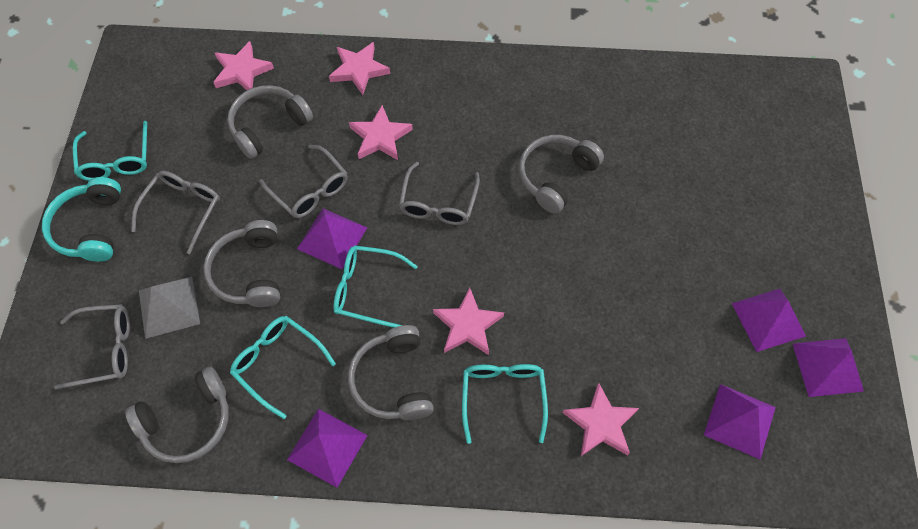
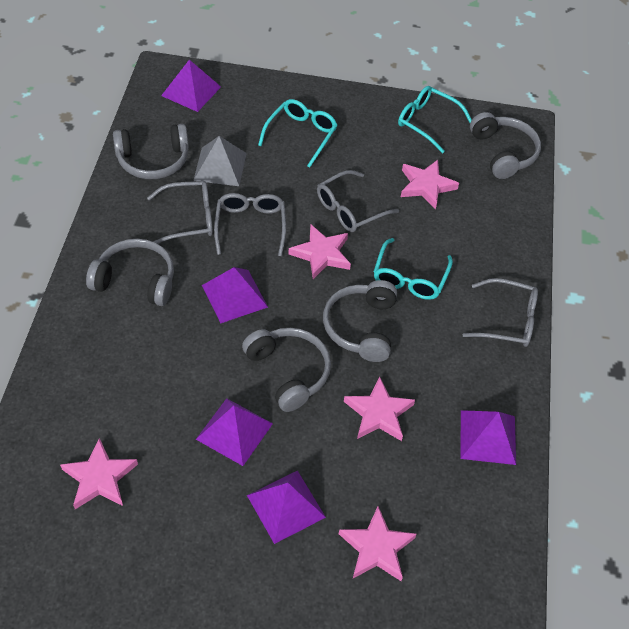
turquoise glasses: 4 -> 3
turquoise headphones: 1 -> 0

